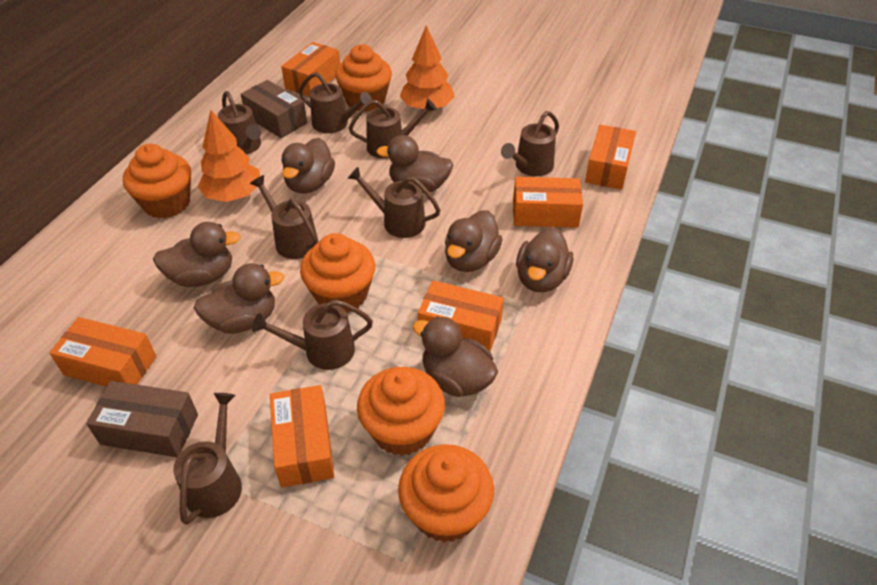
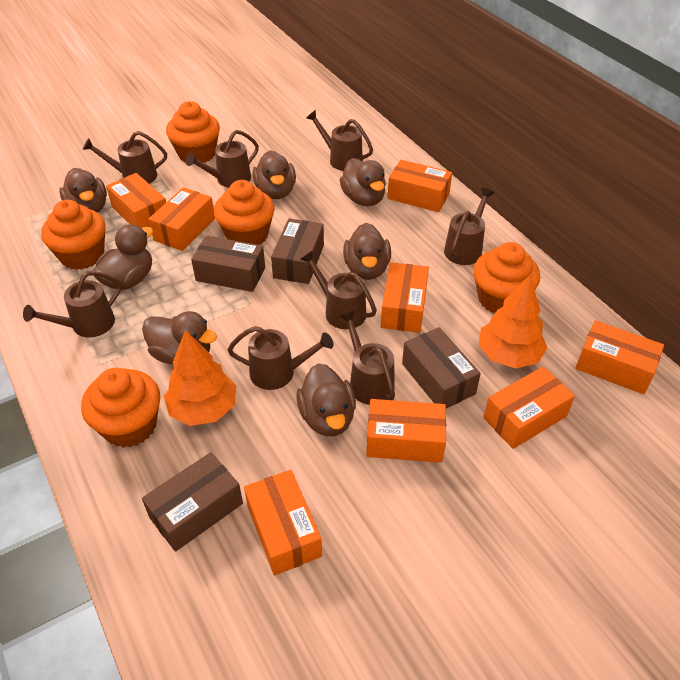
brown box: 2 -> 4
orange box: 6 -> 8

